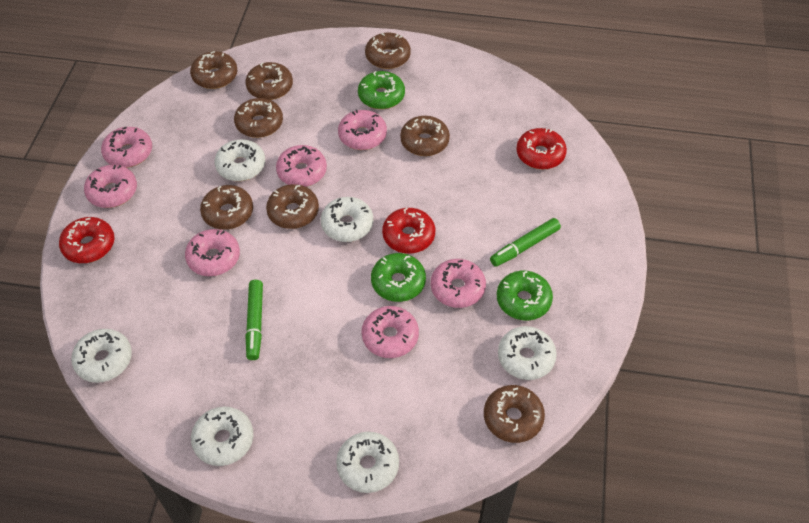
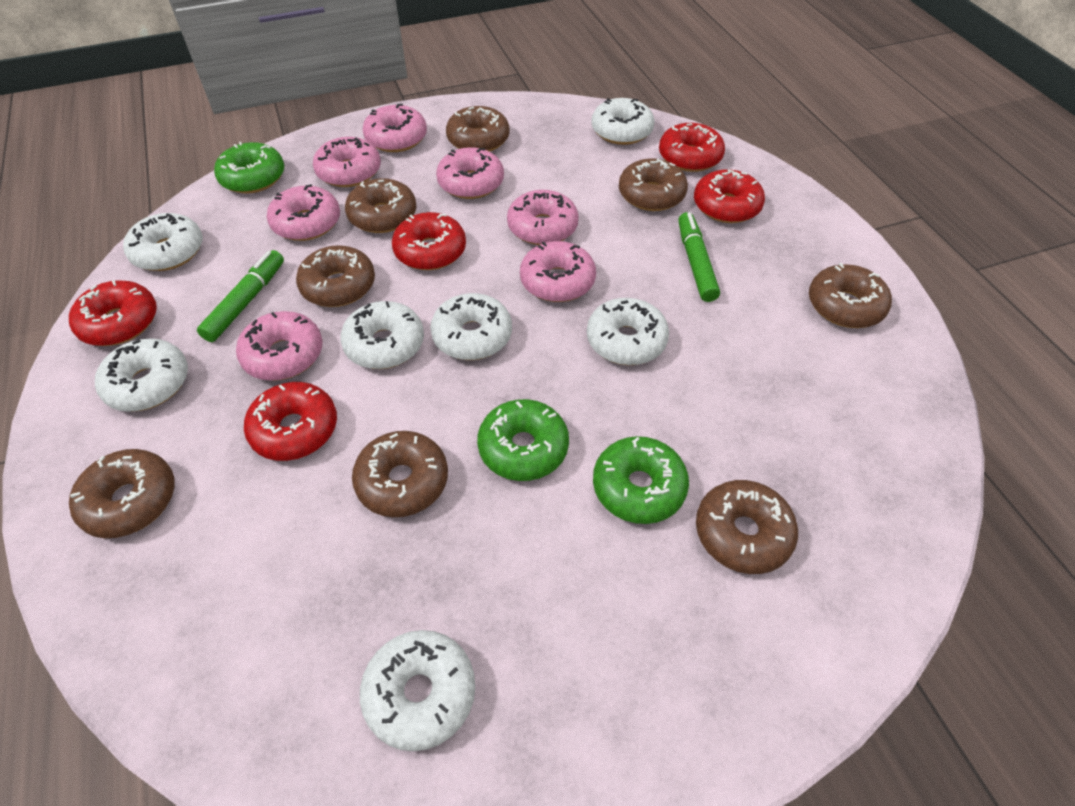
red donut: 3 -> 5
white donut: 6 -> 7

